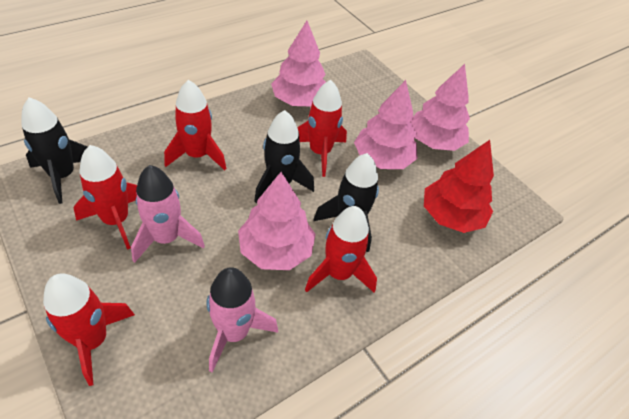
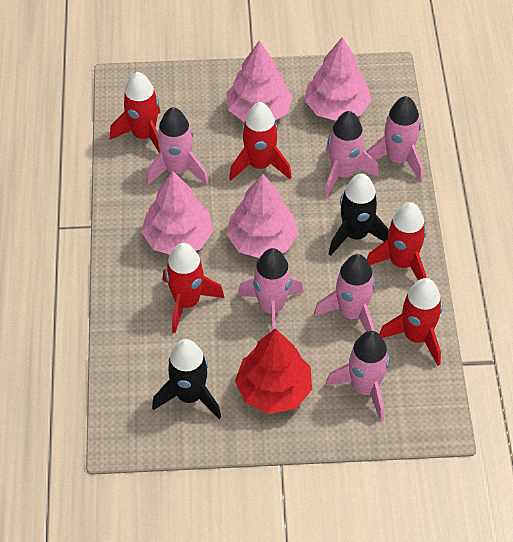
black rocket: 3 -> 2
pink rocket: 2 -> 6

